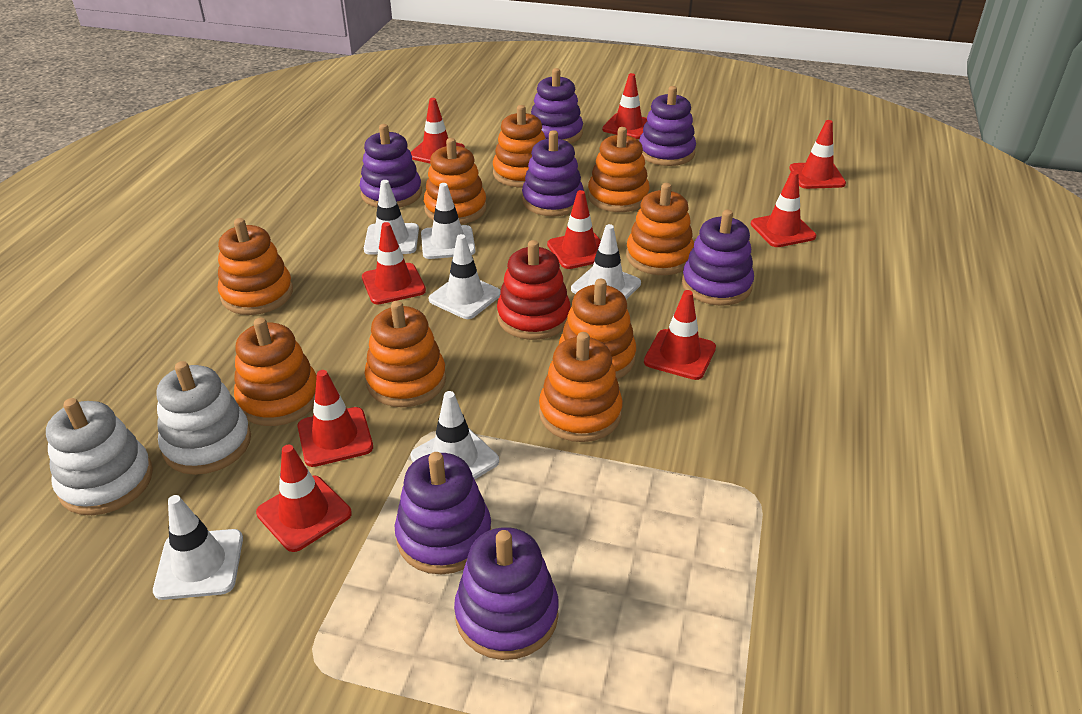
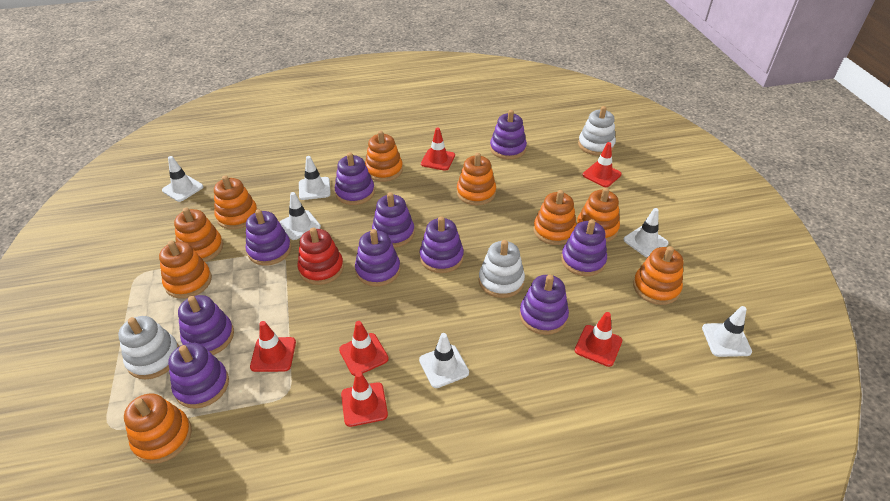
purple stacking toy: 7 -> 10
red traffic cone: 9 -> 6
white stacking toy: 2 -> 3

